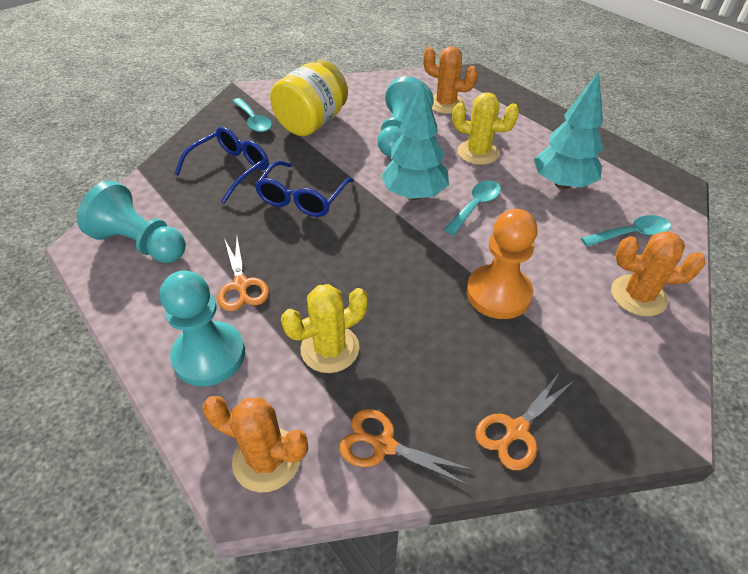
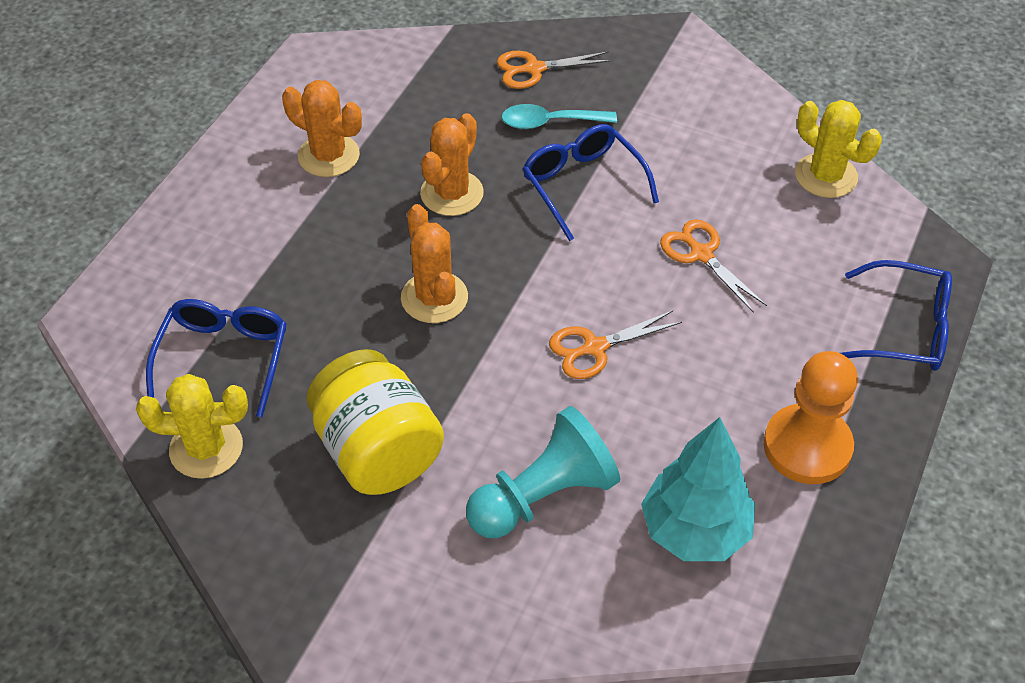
blue glasses: 2 -> 3
turquoise pawn: 3 -> 1
turquoise spoon: 3 -> 1
turquoise tree: 2 -> 1

